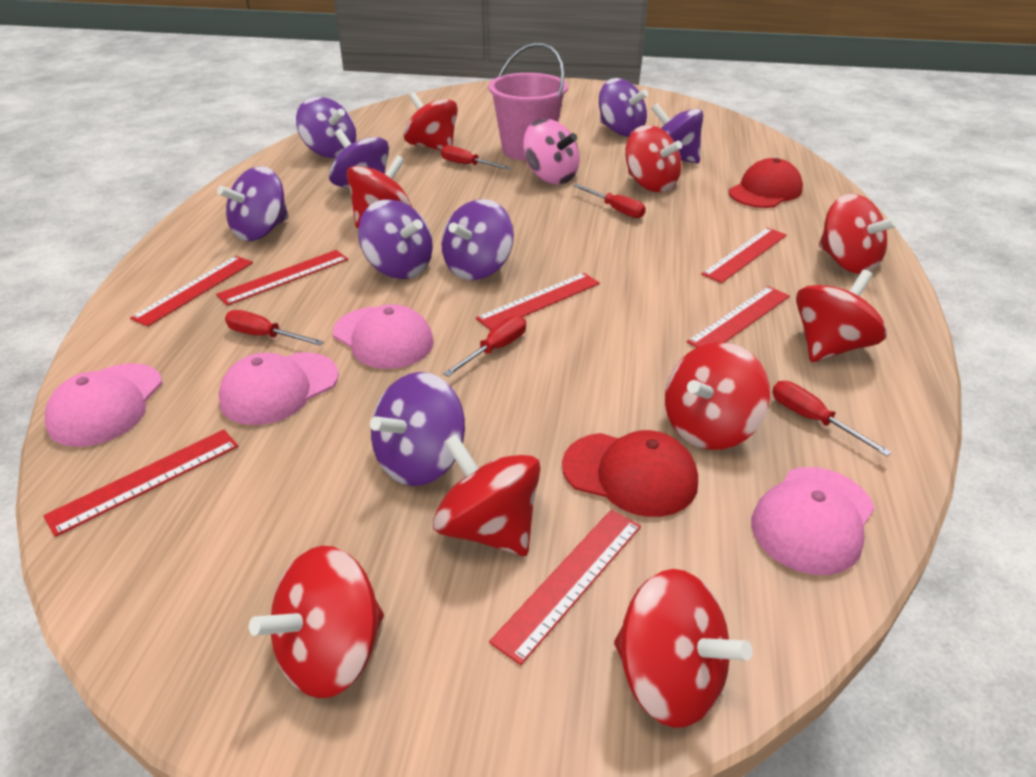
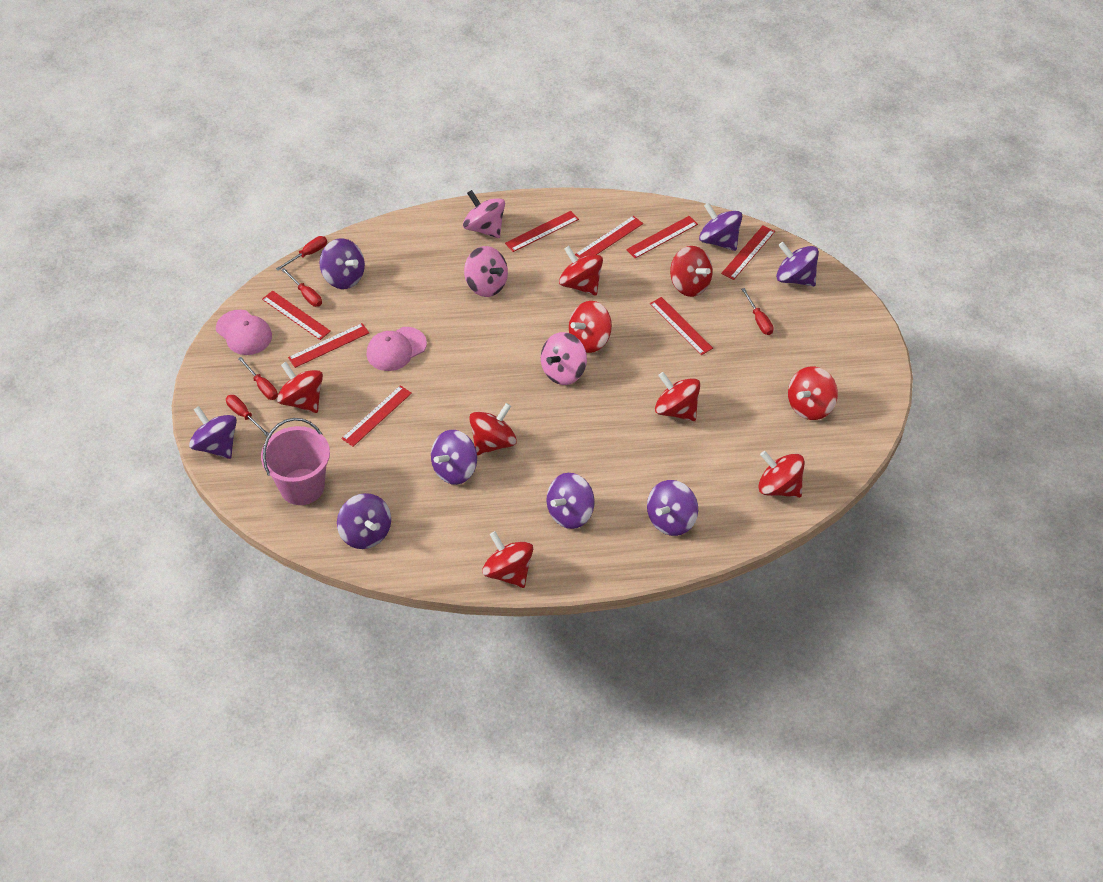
pink cap: 4 -> 2
pink spinning top: 1 -> 3
red cap: 2 -> 0
red ruler: 7 -> 8

